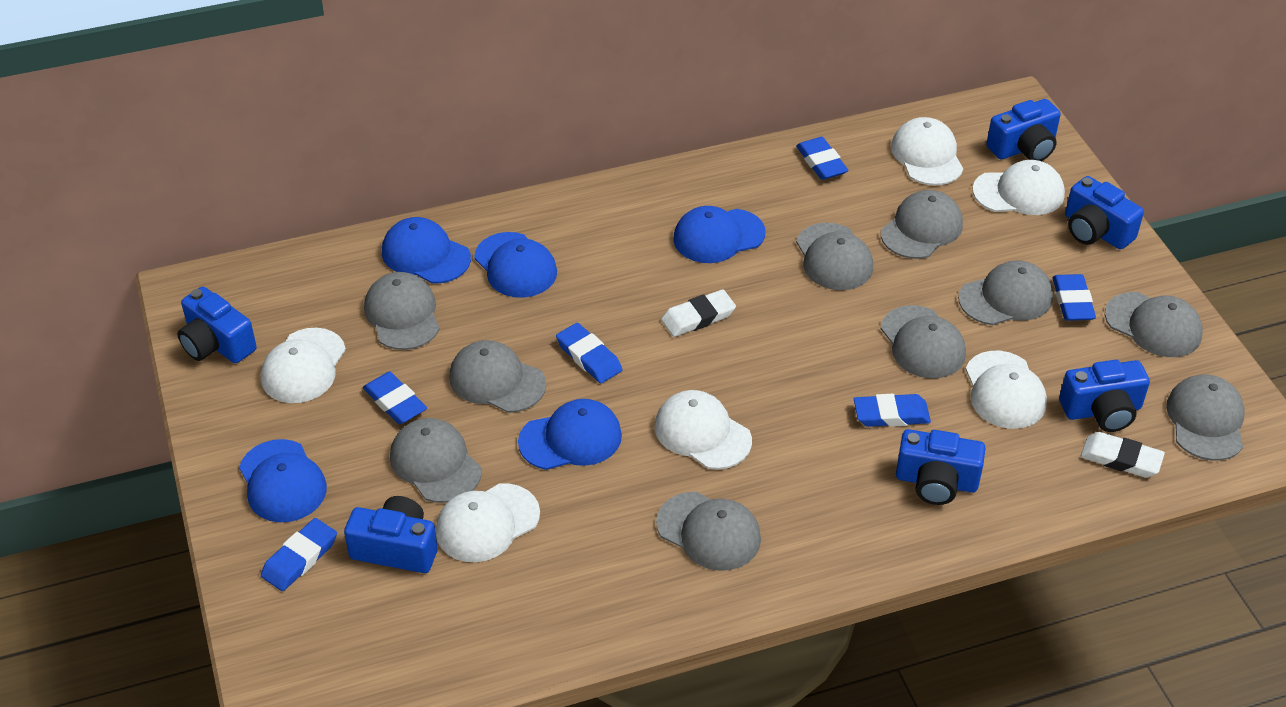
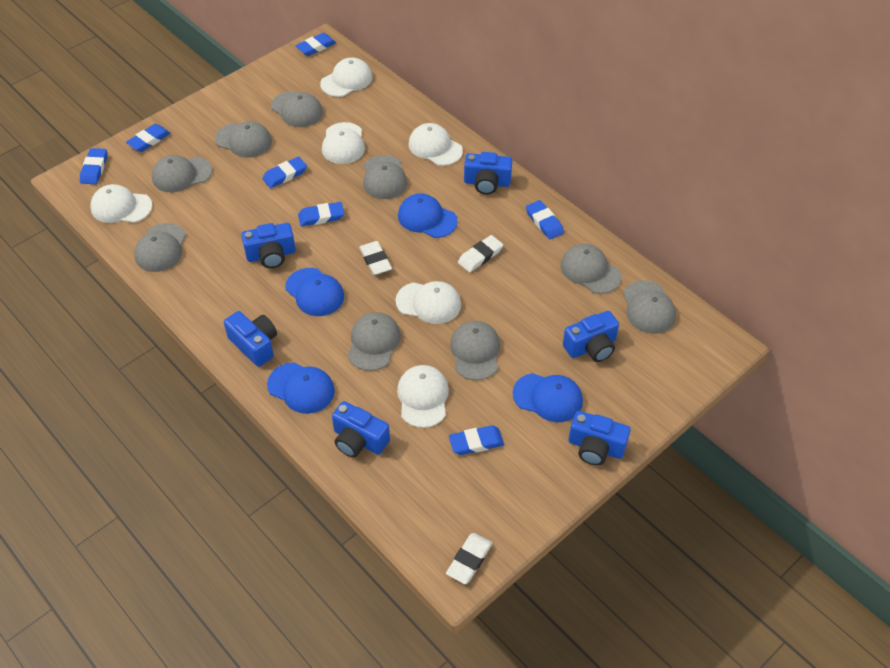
blue cap: 5 -> 4
blue eraser: 6 -> 7
grey cap: 10 -> 9
white eraser: 2 -> 3

